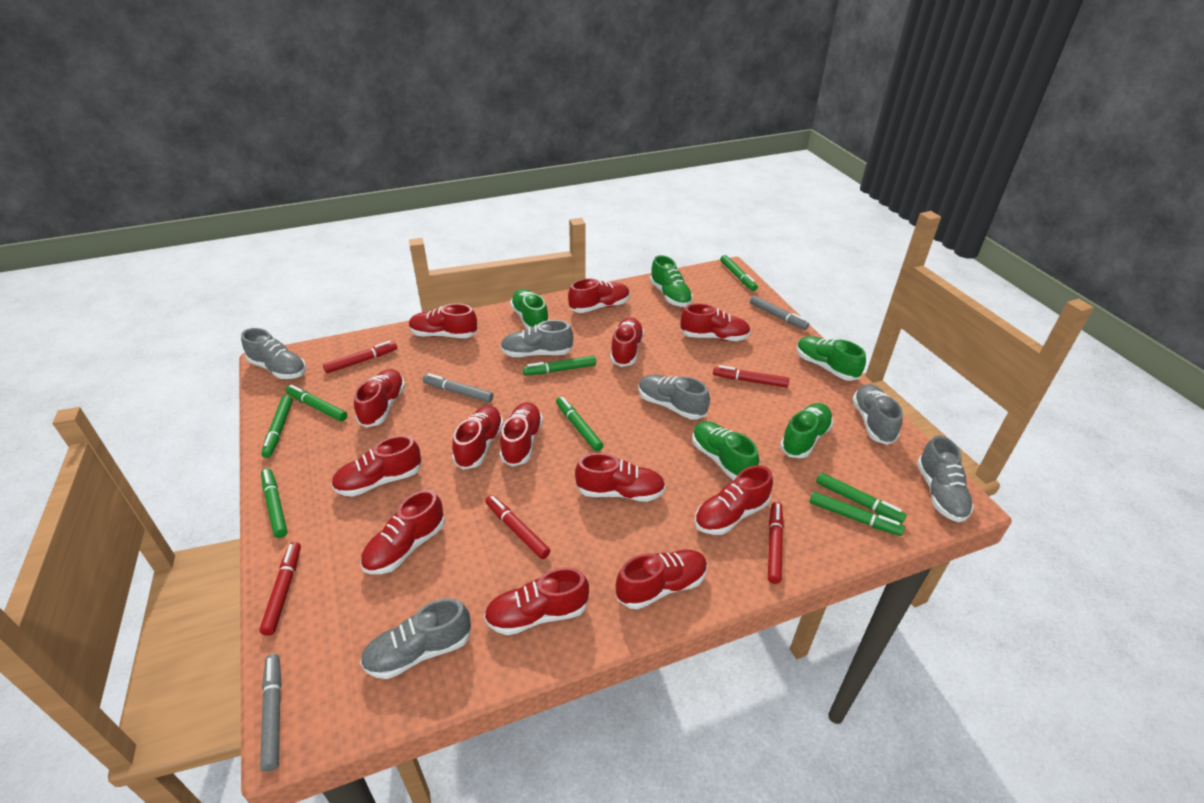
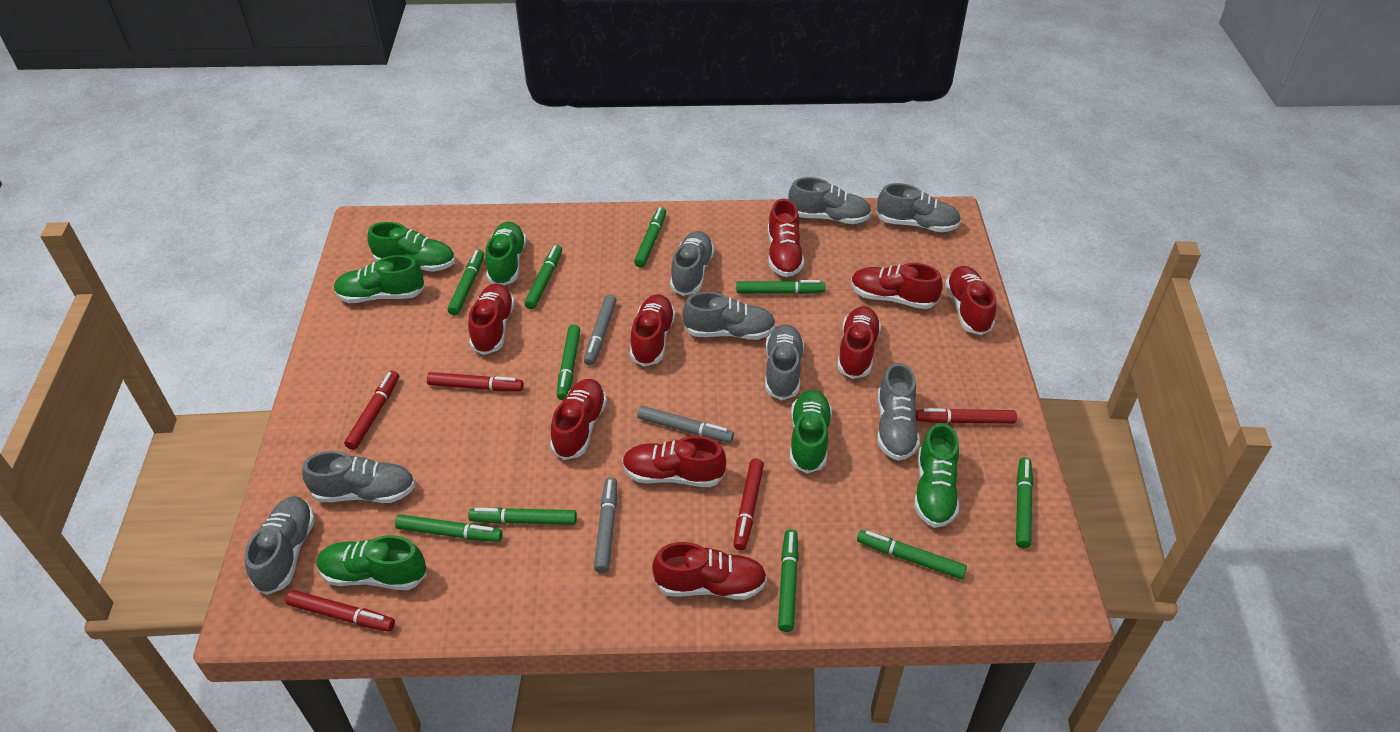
green marker: 8 -> 10
green shoe: 5 -> 6
grey shoe: 6 -> 8
red shoe: 13 -> 9

